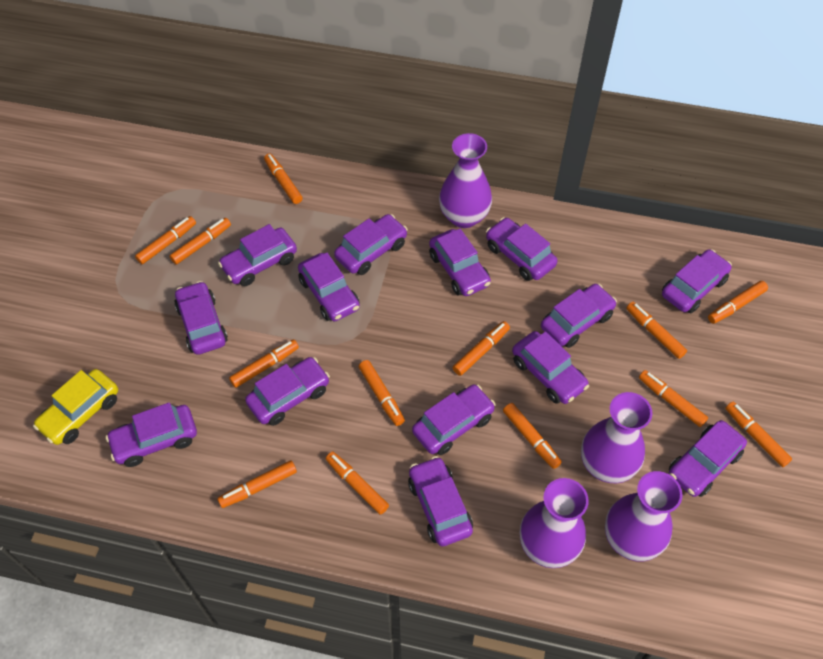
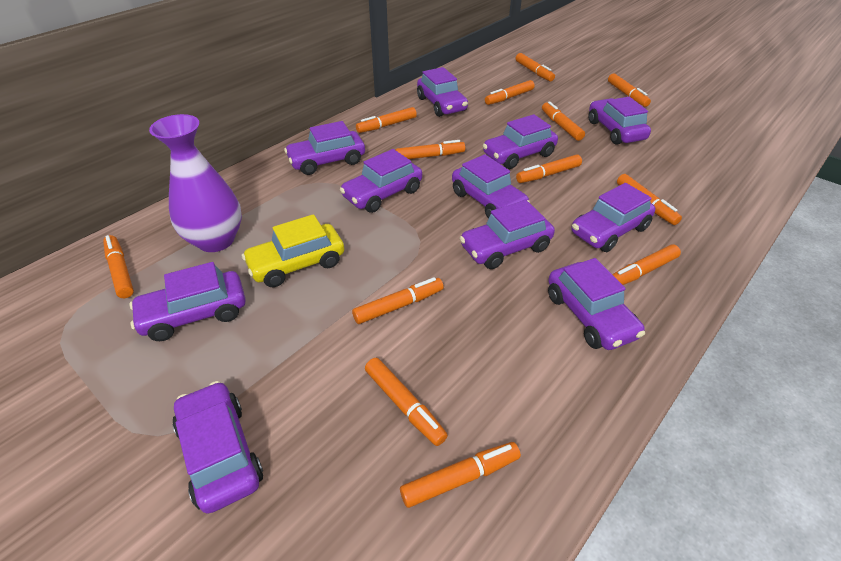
purple car: 14 -> 11
purple vase: 4 -> 1

